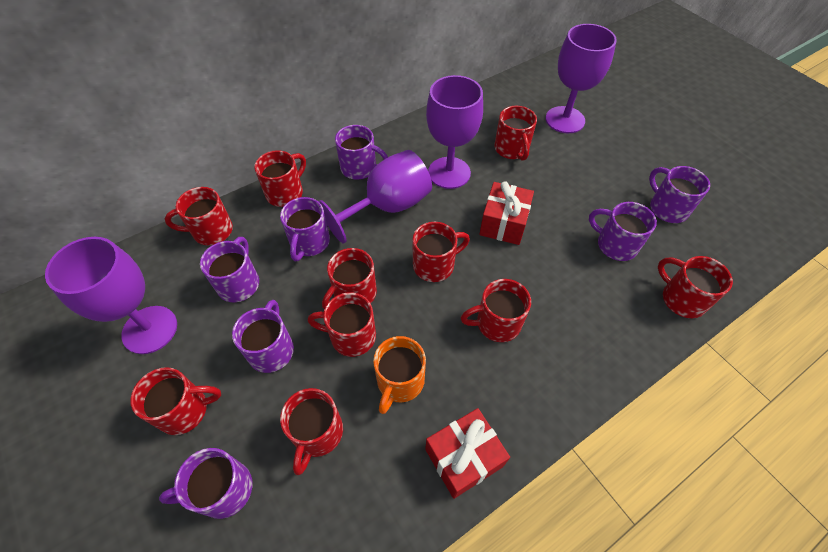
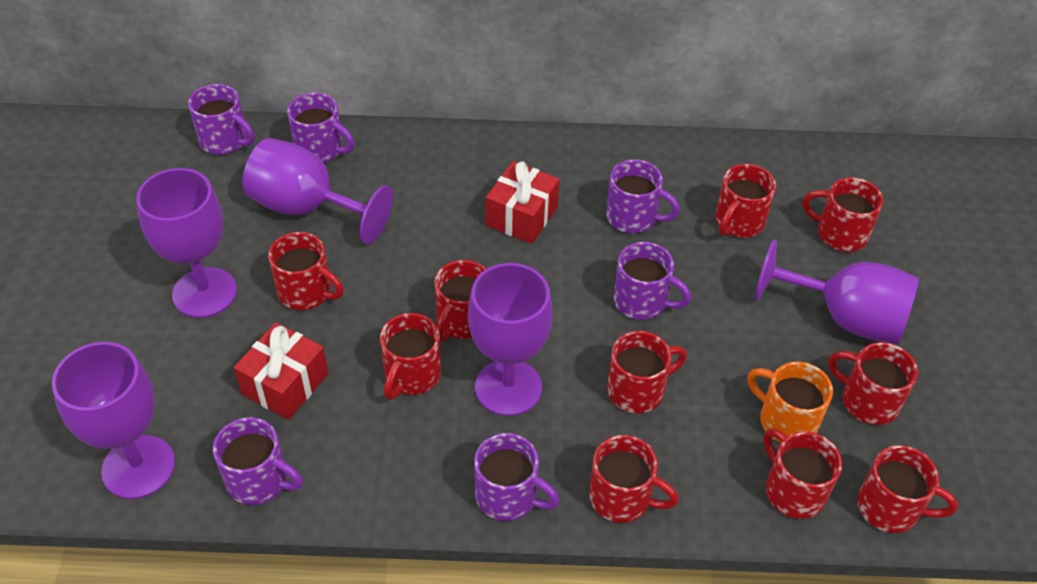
purple goblet: 4 -> 5
purple mug: 7 -> 6

